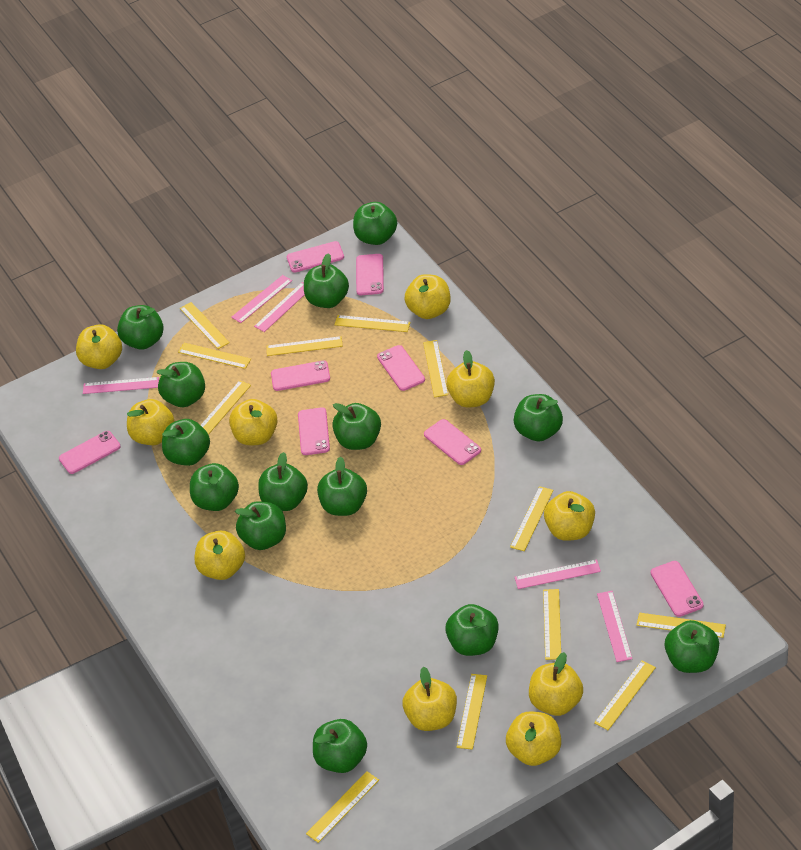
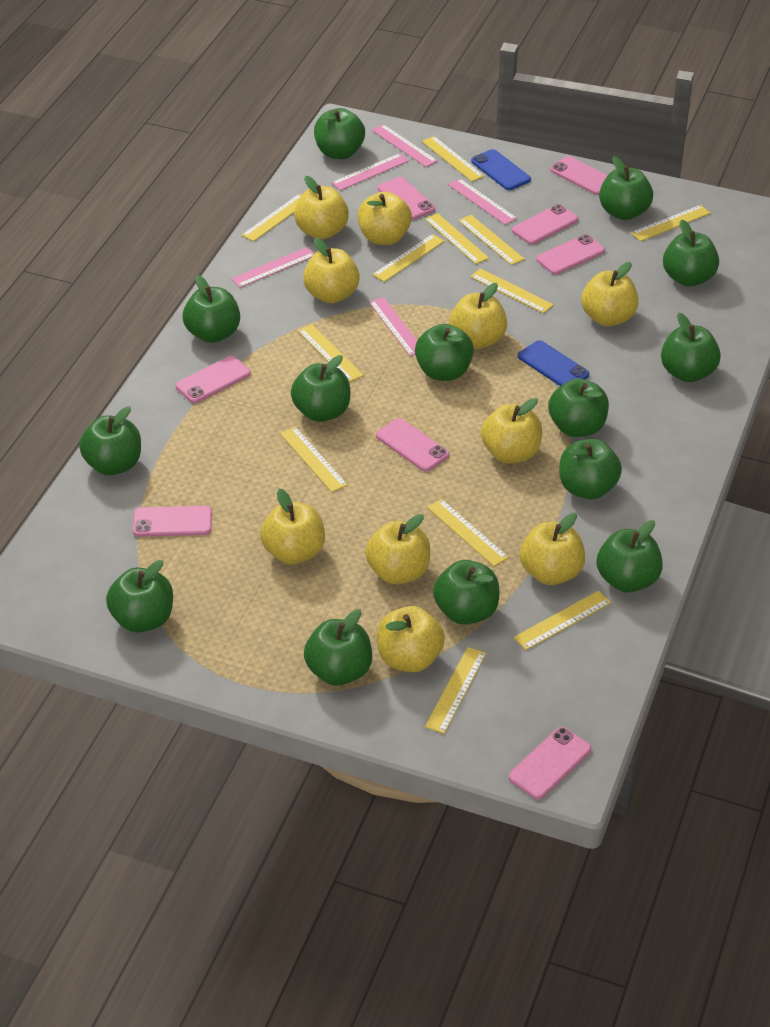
blue phone: 0 -> 2

